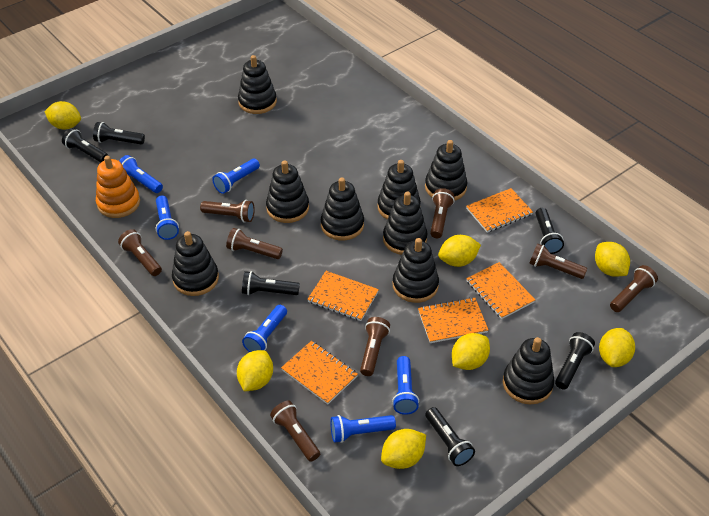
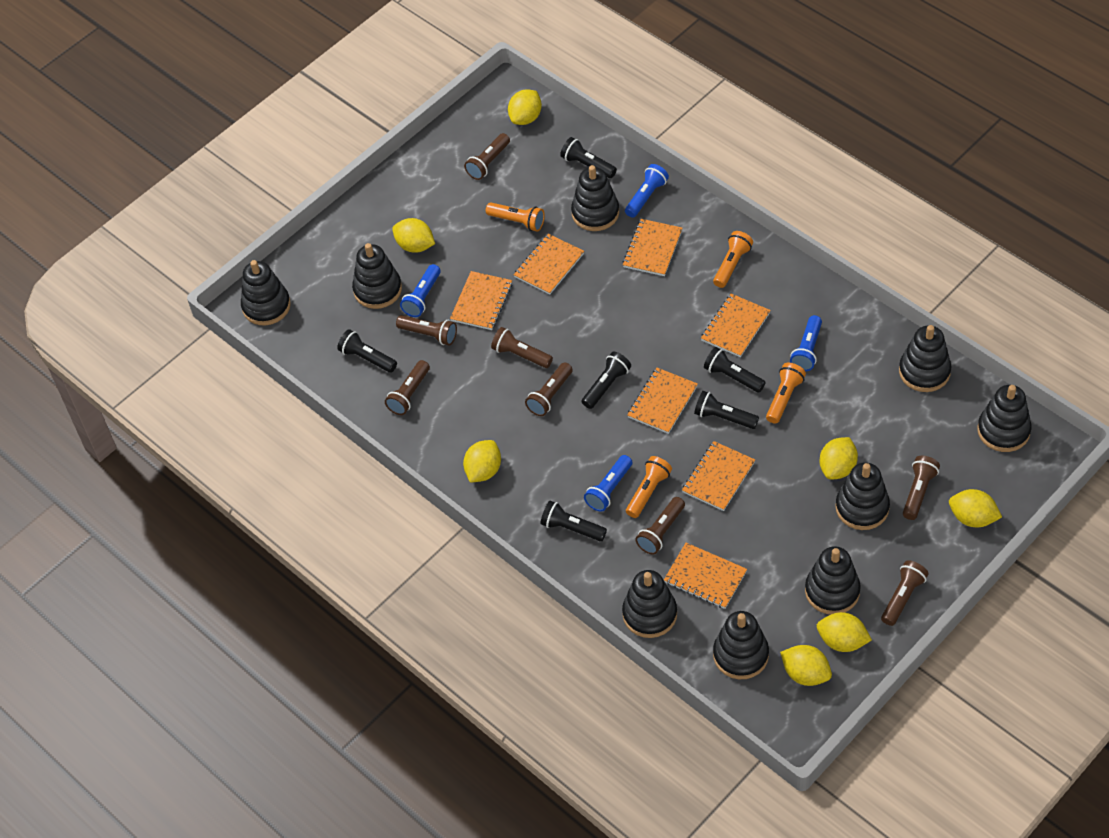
blue flashlight: 6 -> 4
orange flashlight: 0 -> 4
orange notebook: 5 -> 7
orange stacking toy: 1 -> 0

